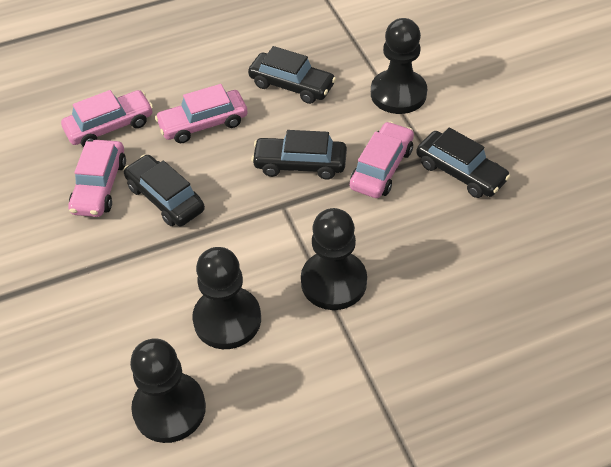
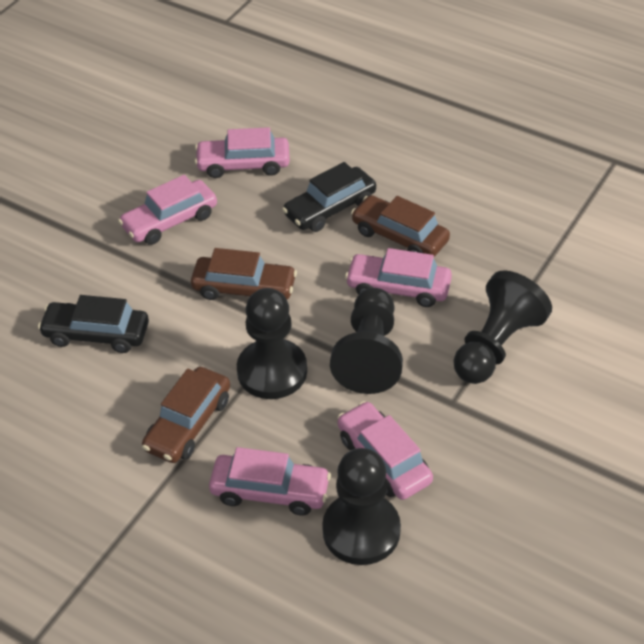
black car: 4 -> 2
brown car: 0 -> 3
pink car: 4 -> 5

